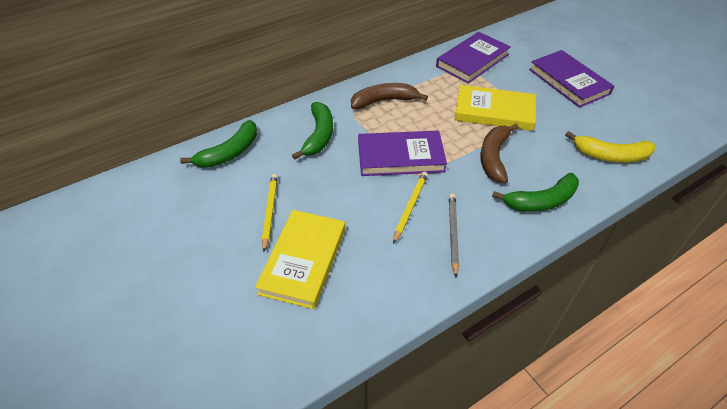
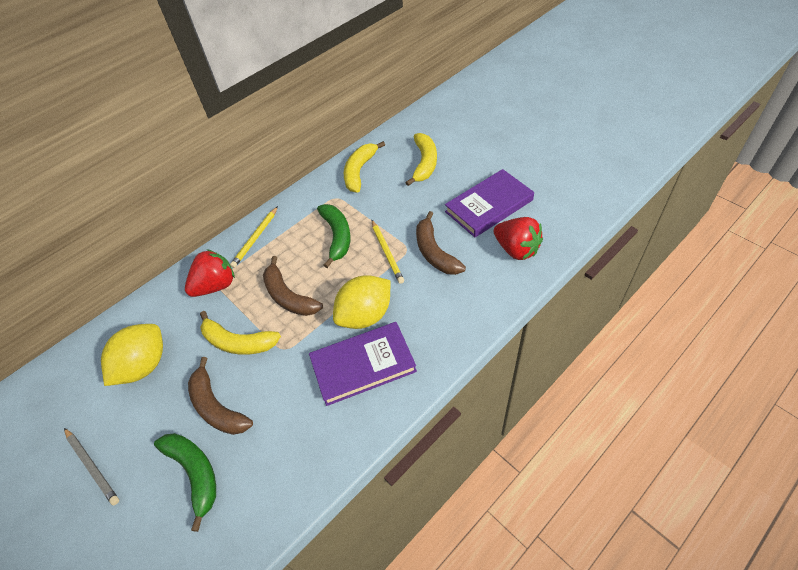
brown banana: 2 -> 3
green banana: 3 -> 2
purple book: 3 -> 2
red strawberry: 0 -> 2
yellow banana: 1 -> 3
yellow book: 2 -> 0
yellow lemon: 0 -> 2

